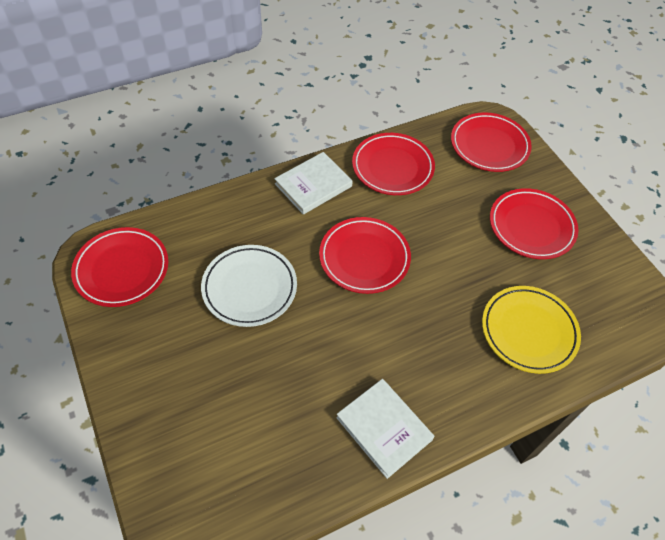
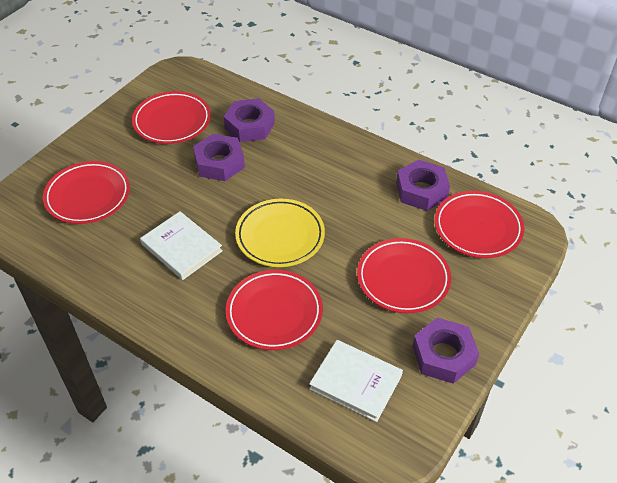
purple nut: 0 -> 4
white plate: 1 -> 0

